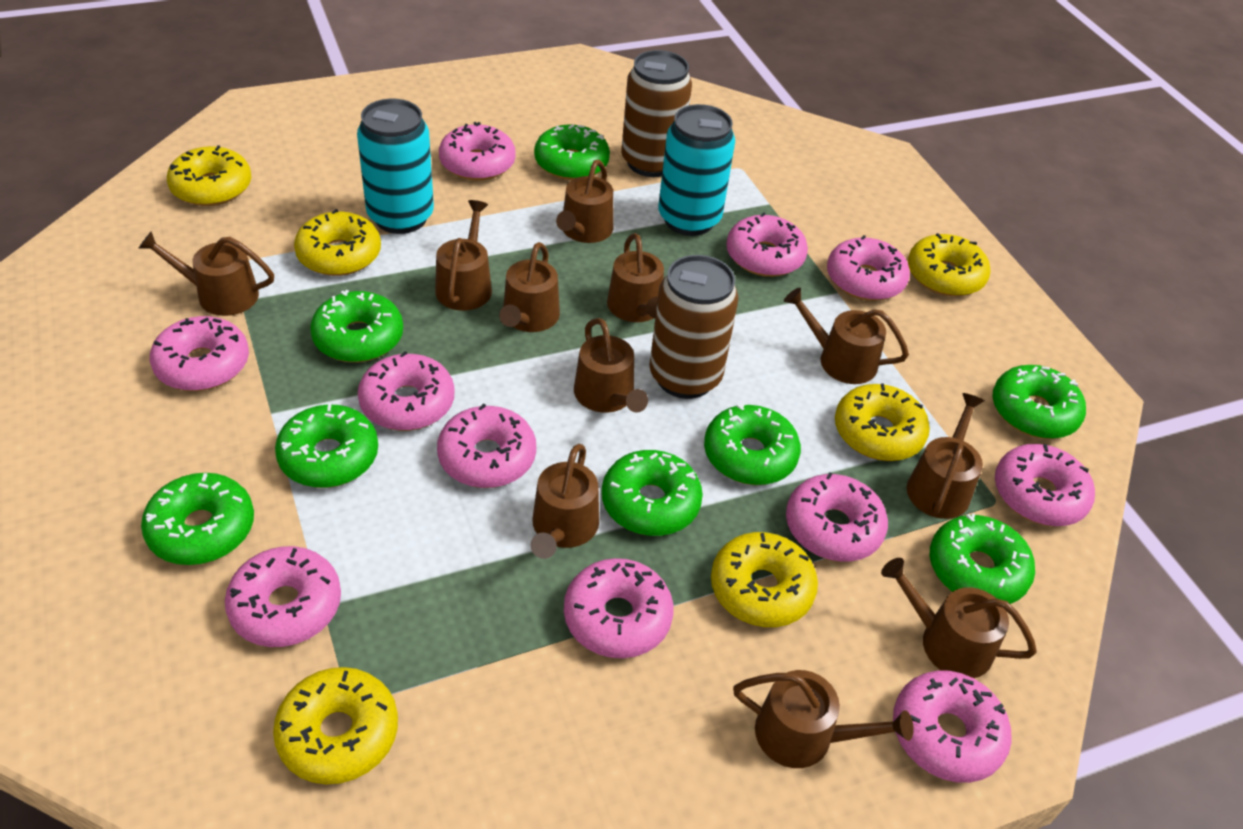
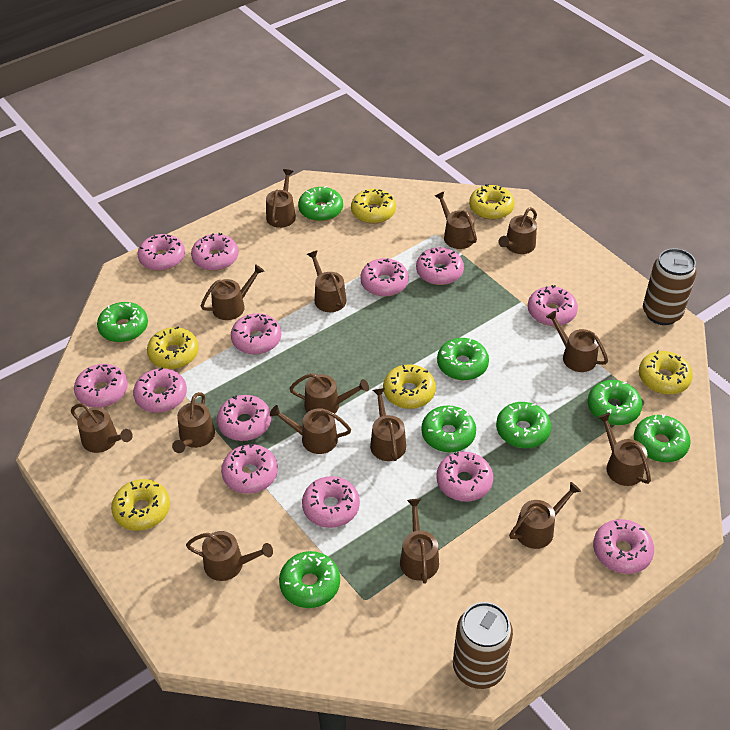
brown watering can: 11 -> 15
pink donut: 11 -> 13
turquoise can: 2 -> 0

